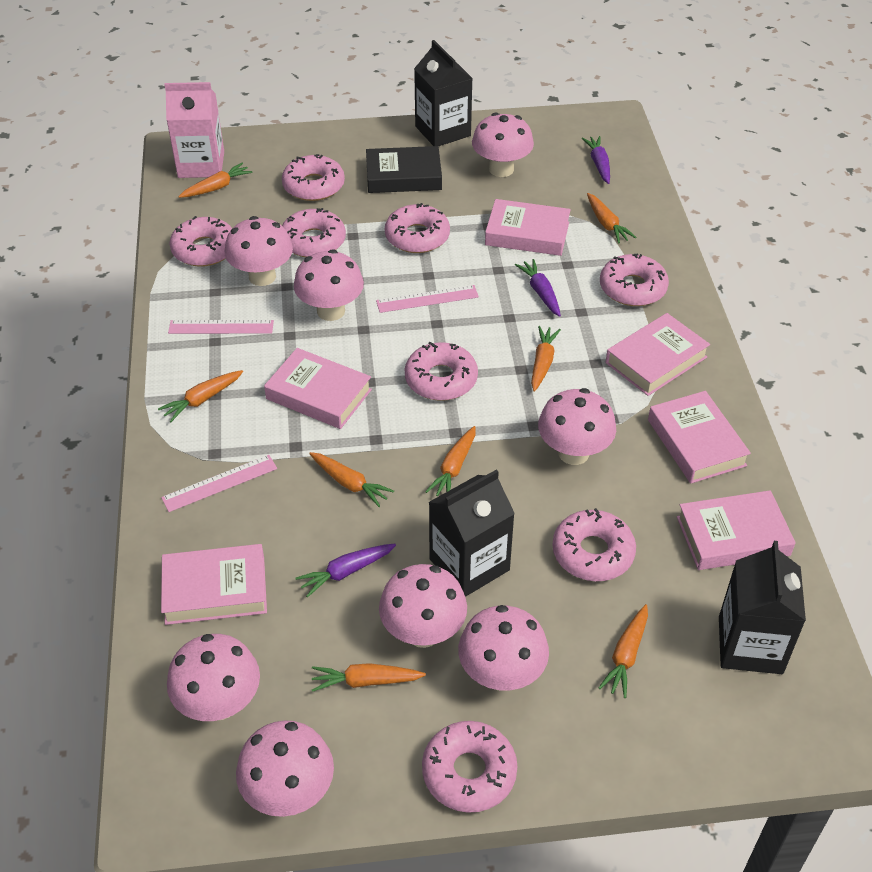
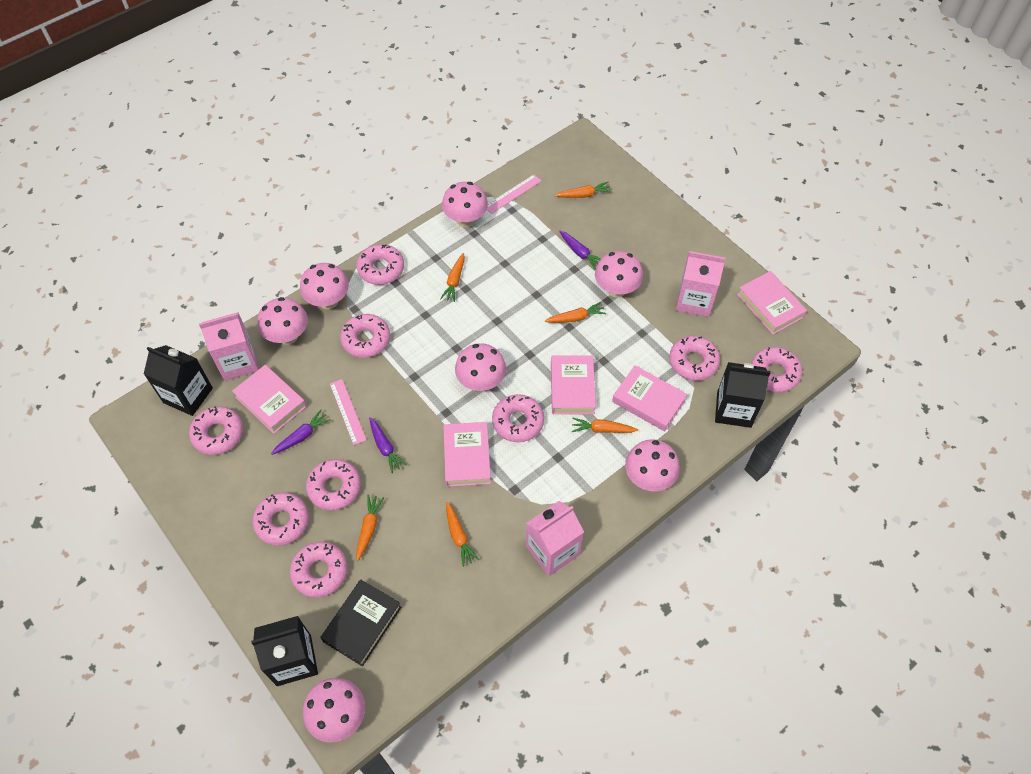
orange carrot: 8 -> 6
pink book: 6 -> 5
pink carton: 1 -> 3
pink donut: 8 -> 9
pink mushroom: 8 -> 7
pink ruler: 3 -> 2

